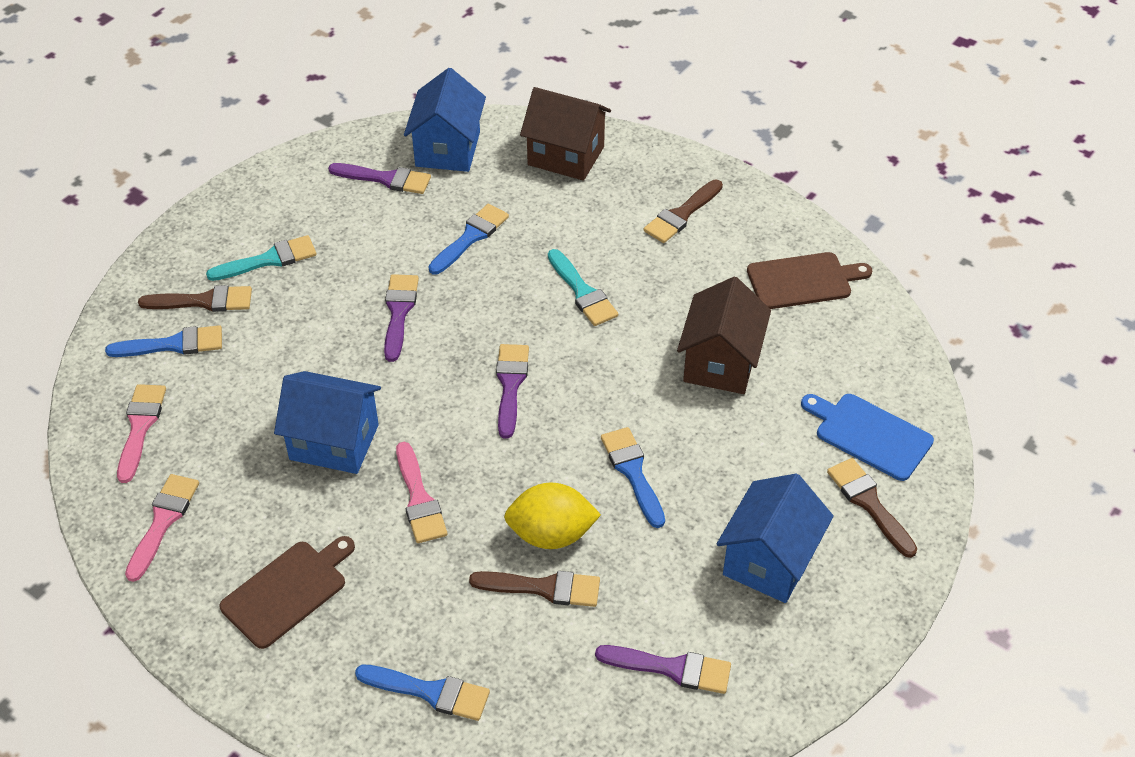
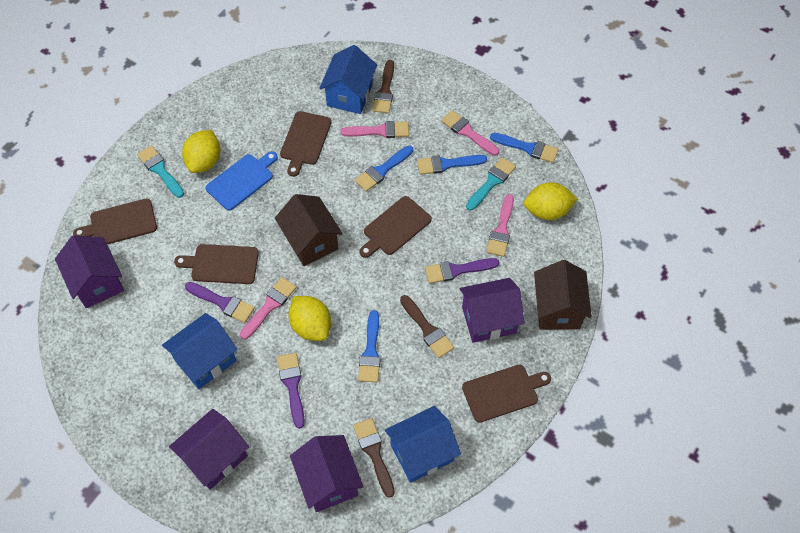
brown brush: 4 -> 3
brown cutting board: 2 -> 5
pink brush: 3 -> 4
purple brush: 4 -> 3
purple house: 0 -> 4
yellow lemon: 1 -> 3

